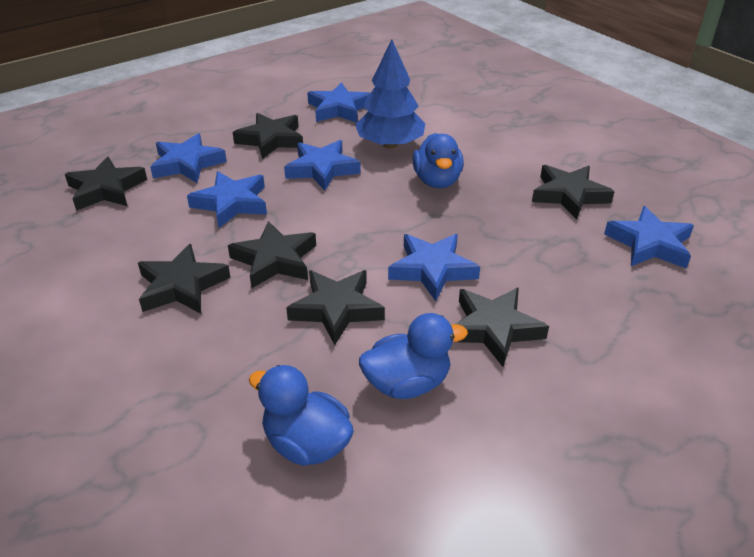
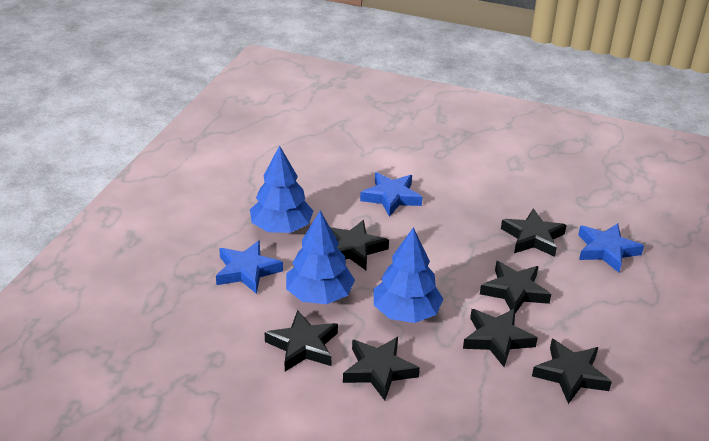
blue duck: 3 -> 0
blue star: 6 -> 3
blue tree: 1 -> 3

